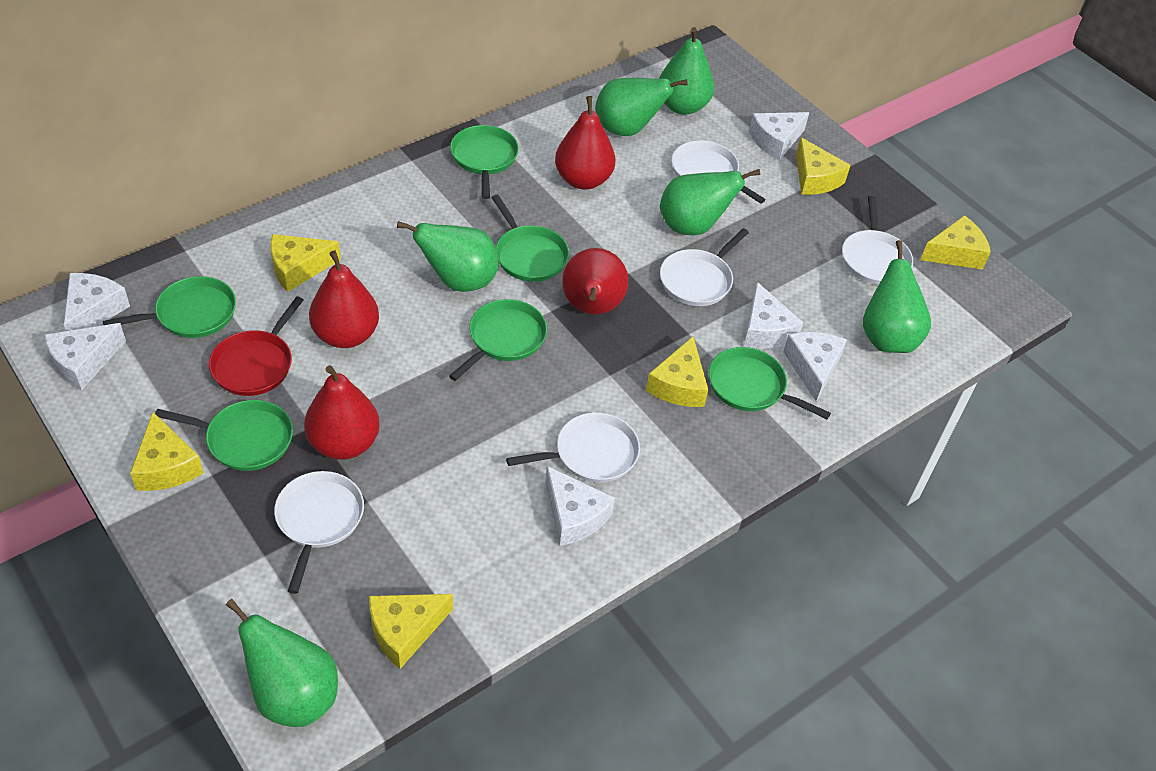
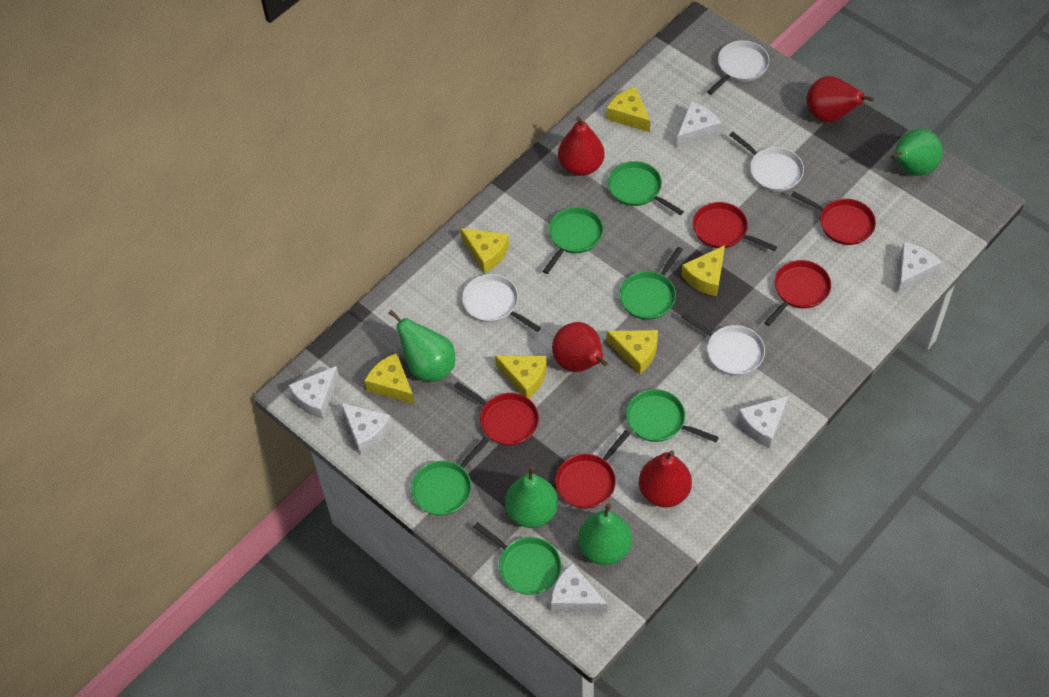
green pear: 6 -> 4
red pan: 1 -> 5
white pan: 5 -> 4

